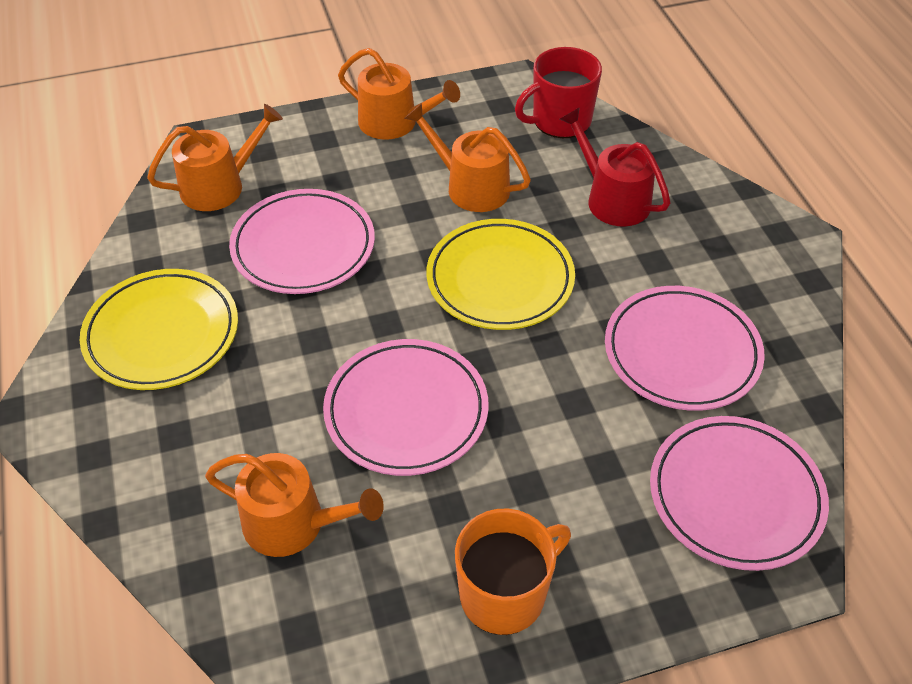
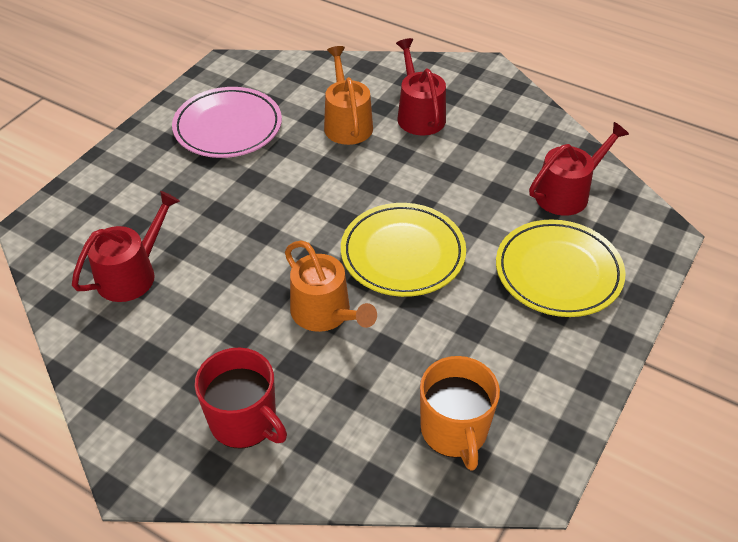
orange watering can: 4 -> 2
pink plate: 4 -> 1
red watering can: 1 -> 3

